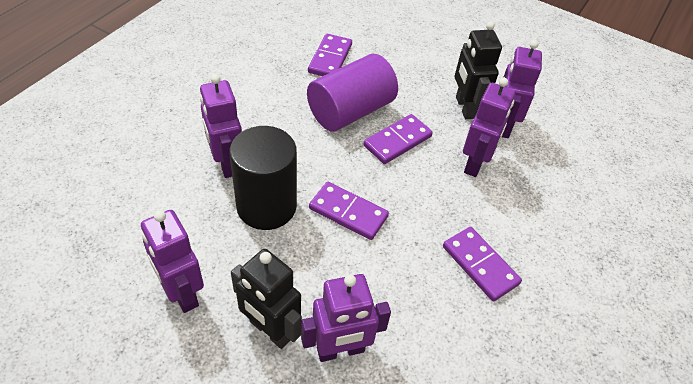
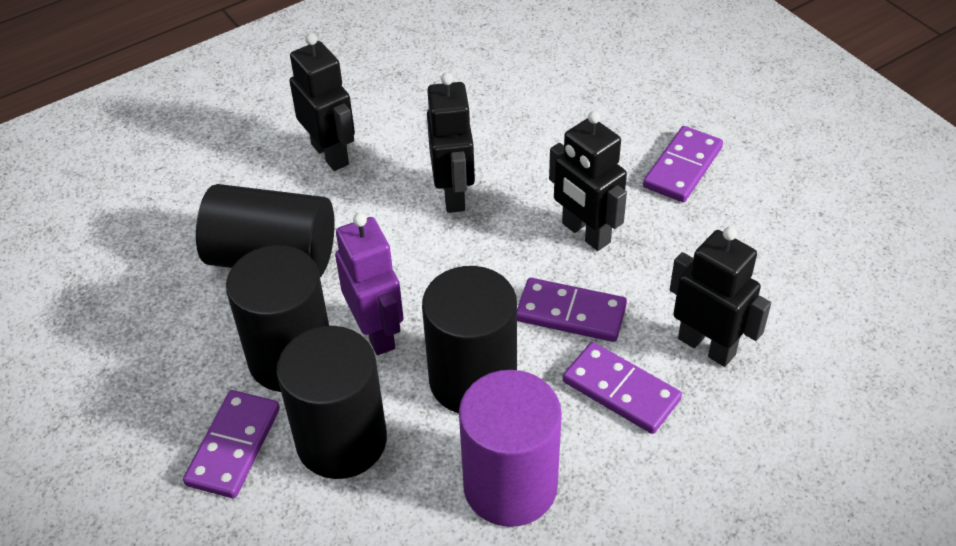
black cylinder: 1 -> 4
black robot: 2 -> 4
purple robot: 5 -> 1

